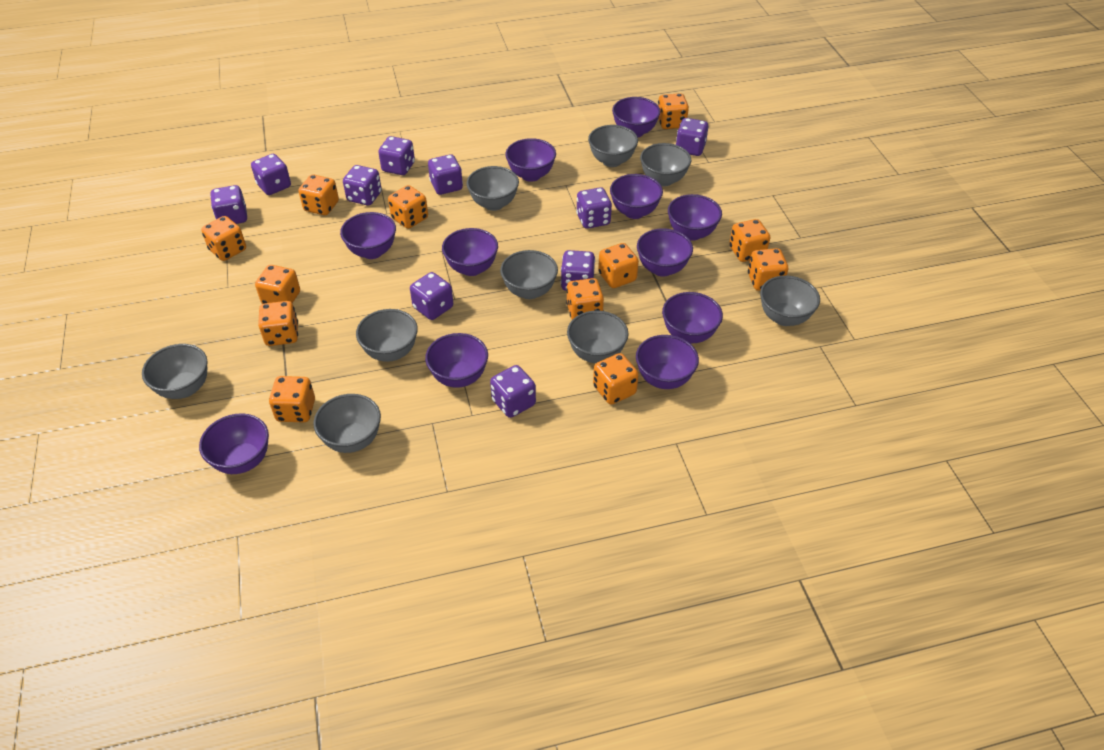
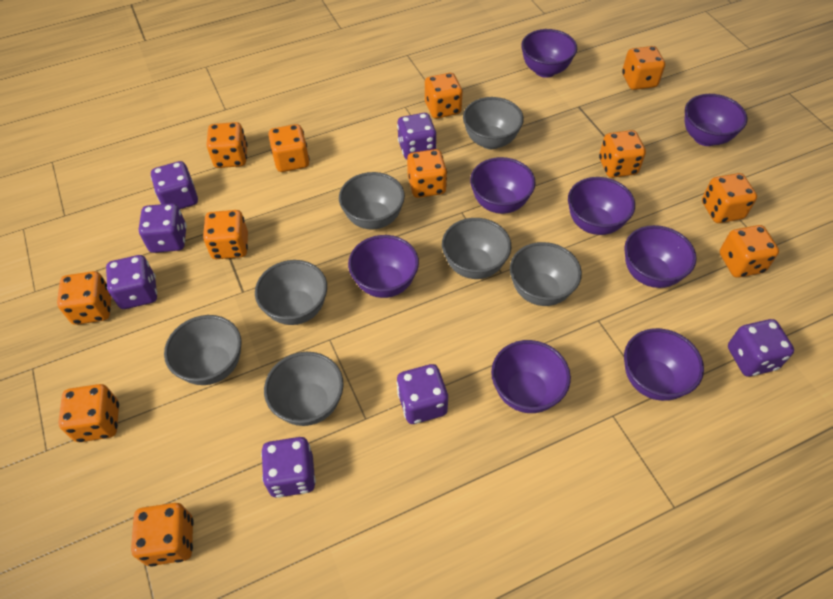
grey bowl: 9 -> 7
purple bowl: 11 -> 8
purple dice: 10 -> 7

